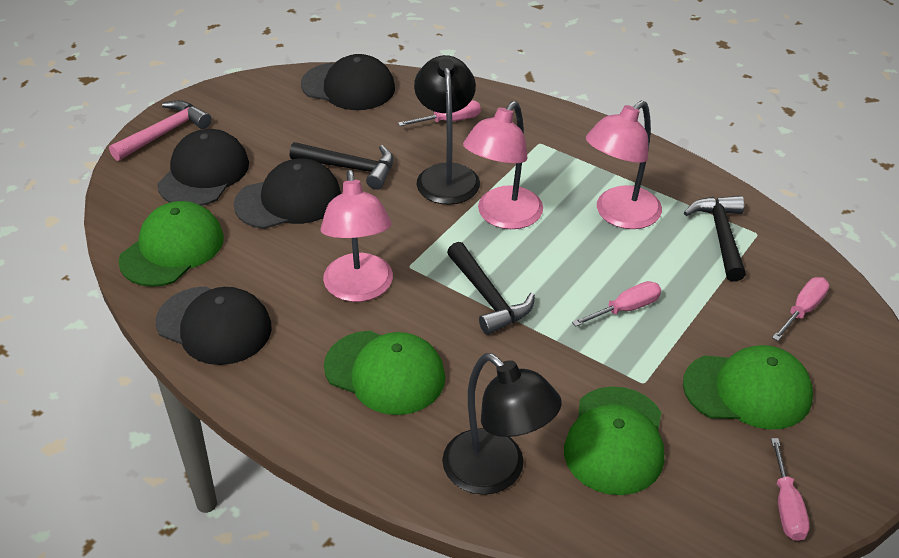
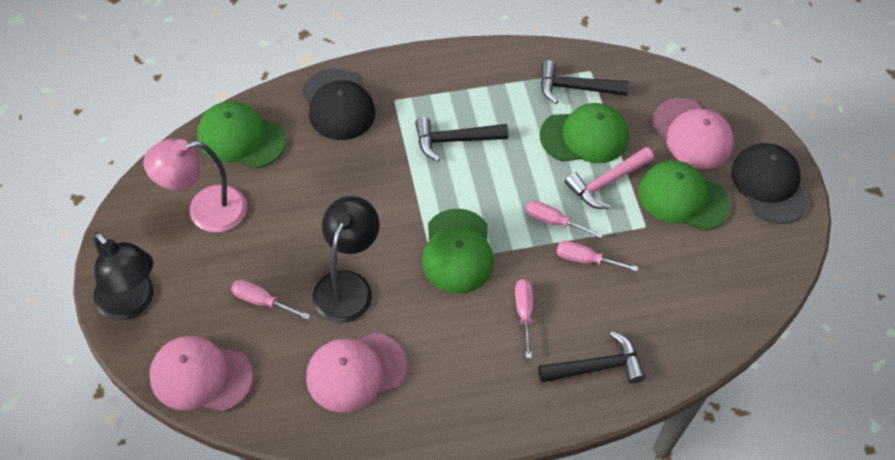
black cap: 4 -> 2
pink cap: 0 -> 3
pink lamp: 3 -> 1

